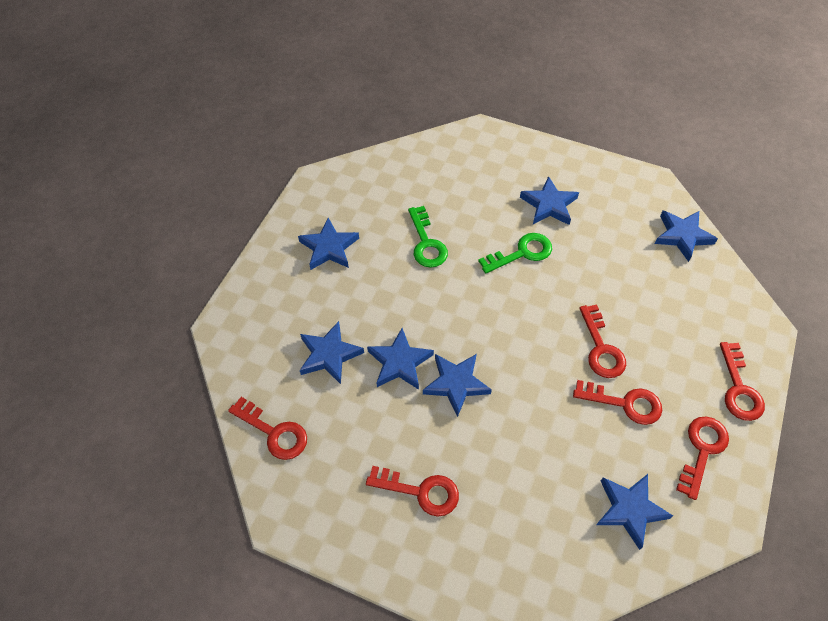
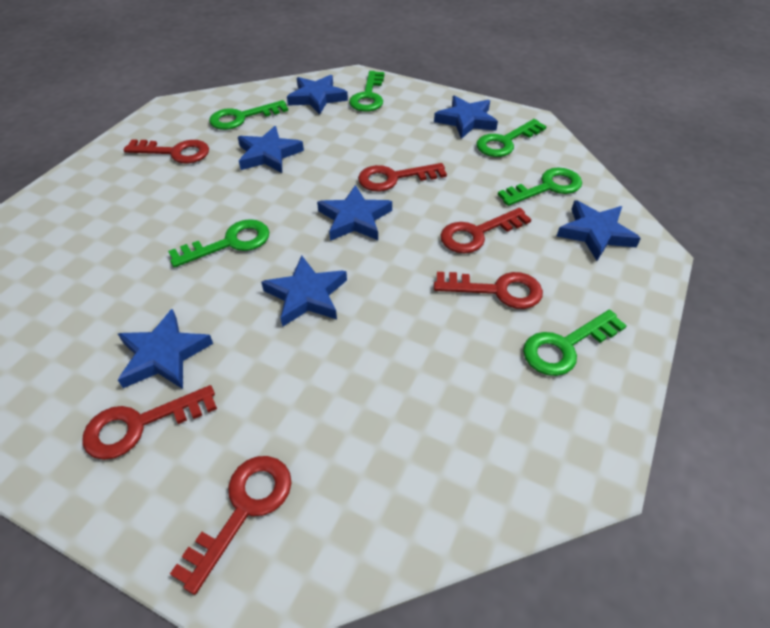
green key: 2 -> 6

